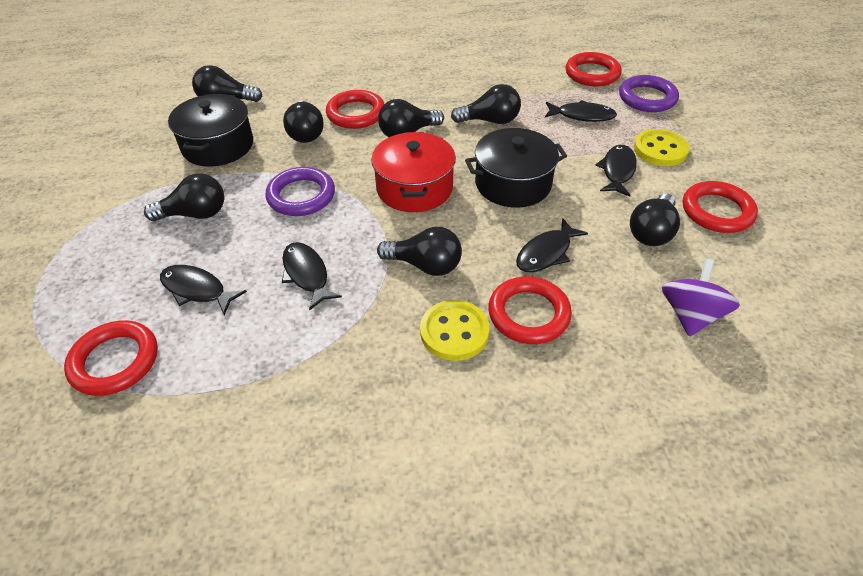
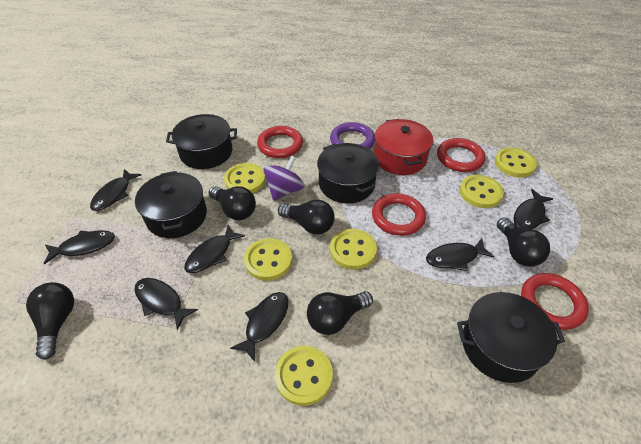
black fish: 5 -> 7
black light bulb: 7 -> 5
black pot: 2 -> 4
purple ring: 2 -> 1
red ring: 5 -> 4
yellow button: 2 -> 6

